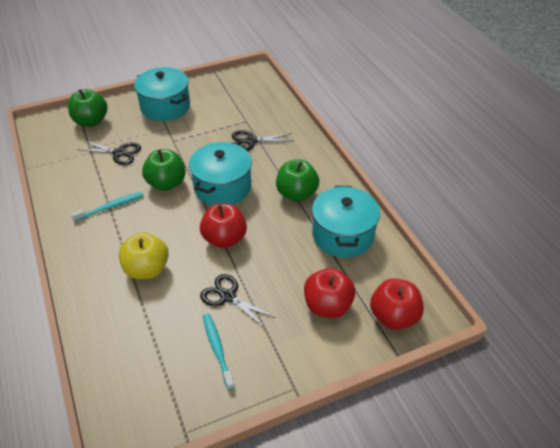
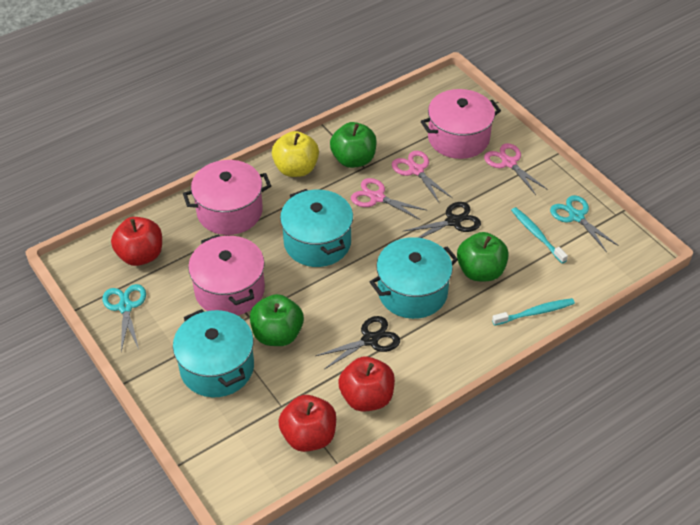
black scissors: 3 -> 2
pink pot: 0 -> 3
pink scissors: 0 -> 3
turquoise scissors: 0 -> 2

